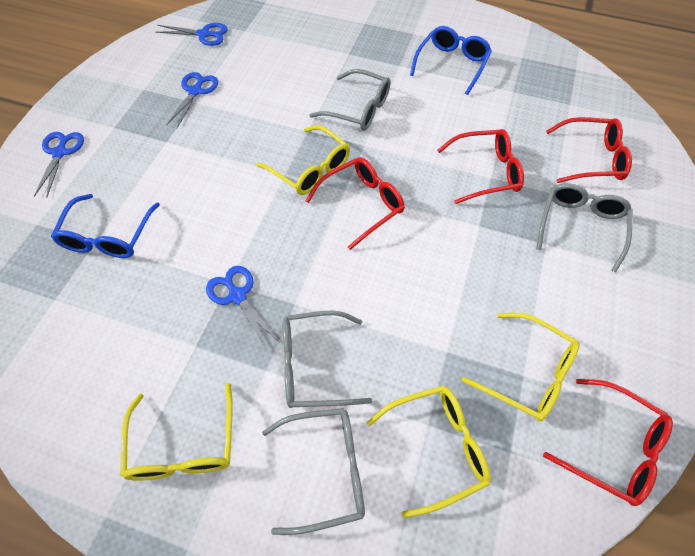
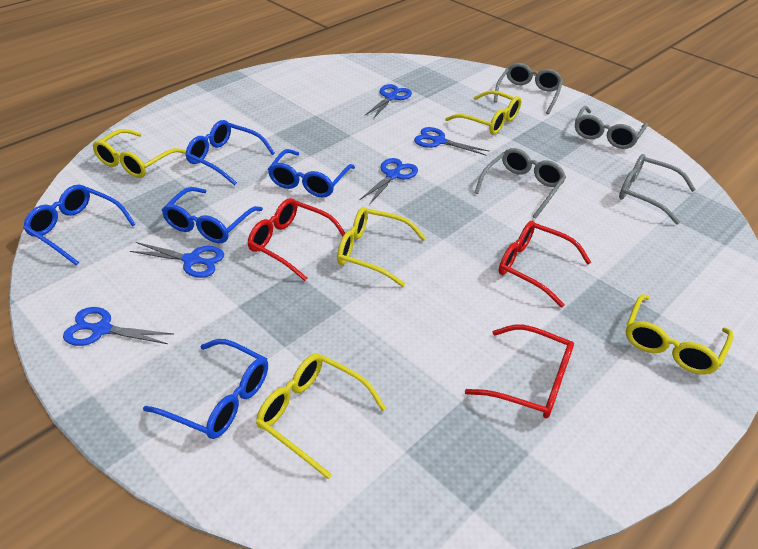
blue glasses: 2 -> 5
blue scissors: 4 -> 5
red glasses: 4 -> 3
yellow glasses: 4 -> 5

